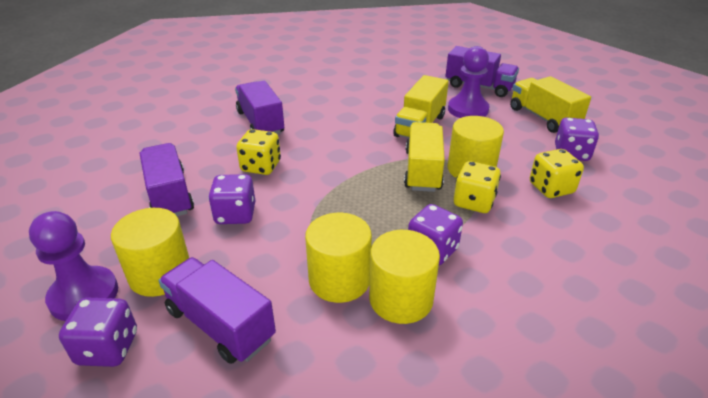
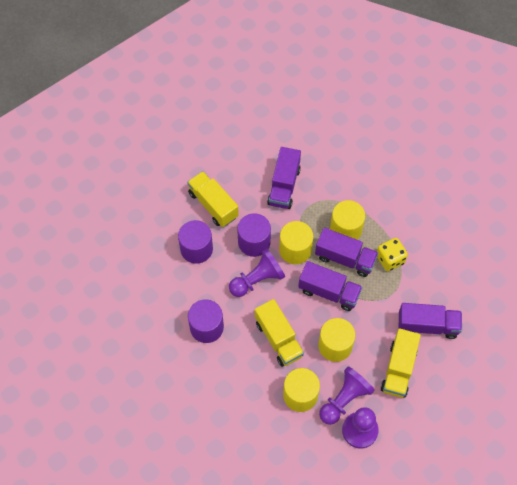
purple cylinder: 0 -> 3
purple dice: 4 -> 0
purple pawn: 2 -> 3
yellow dice: 3 -> 1

